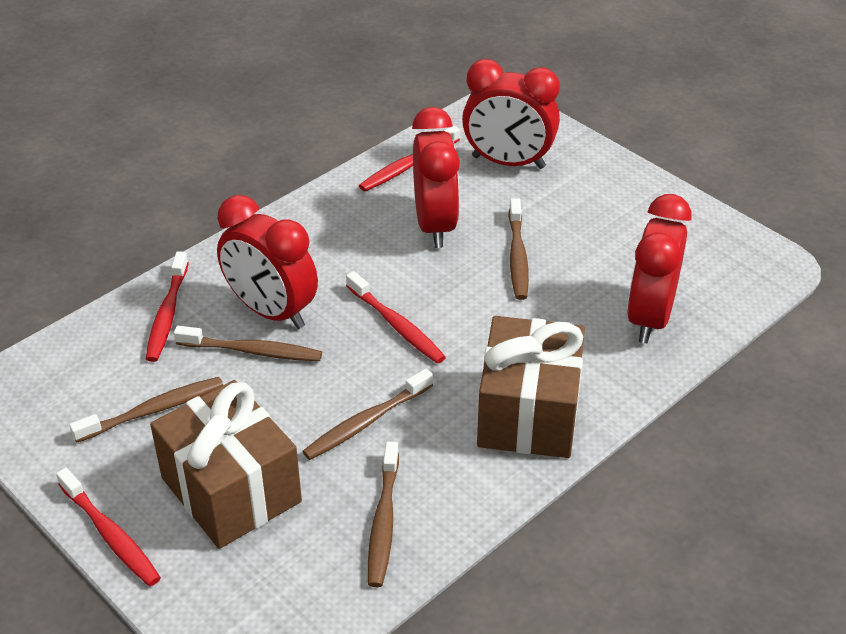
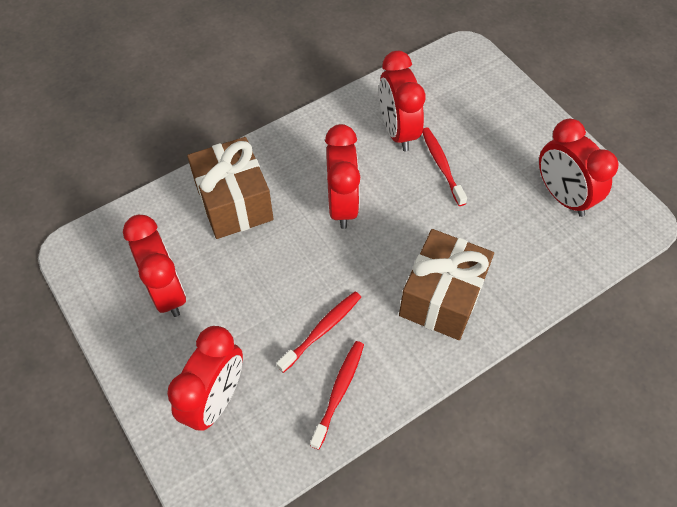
brown toothbrush: 5 -> 0
red clock: 4 -> 5
red toothbrush: 4 -> 3

